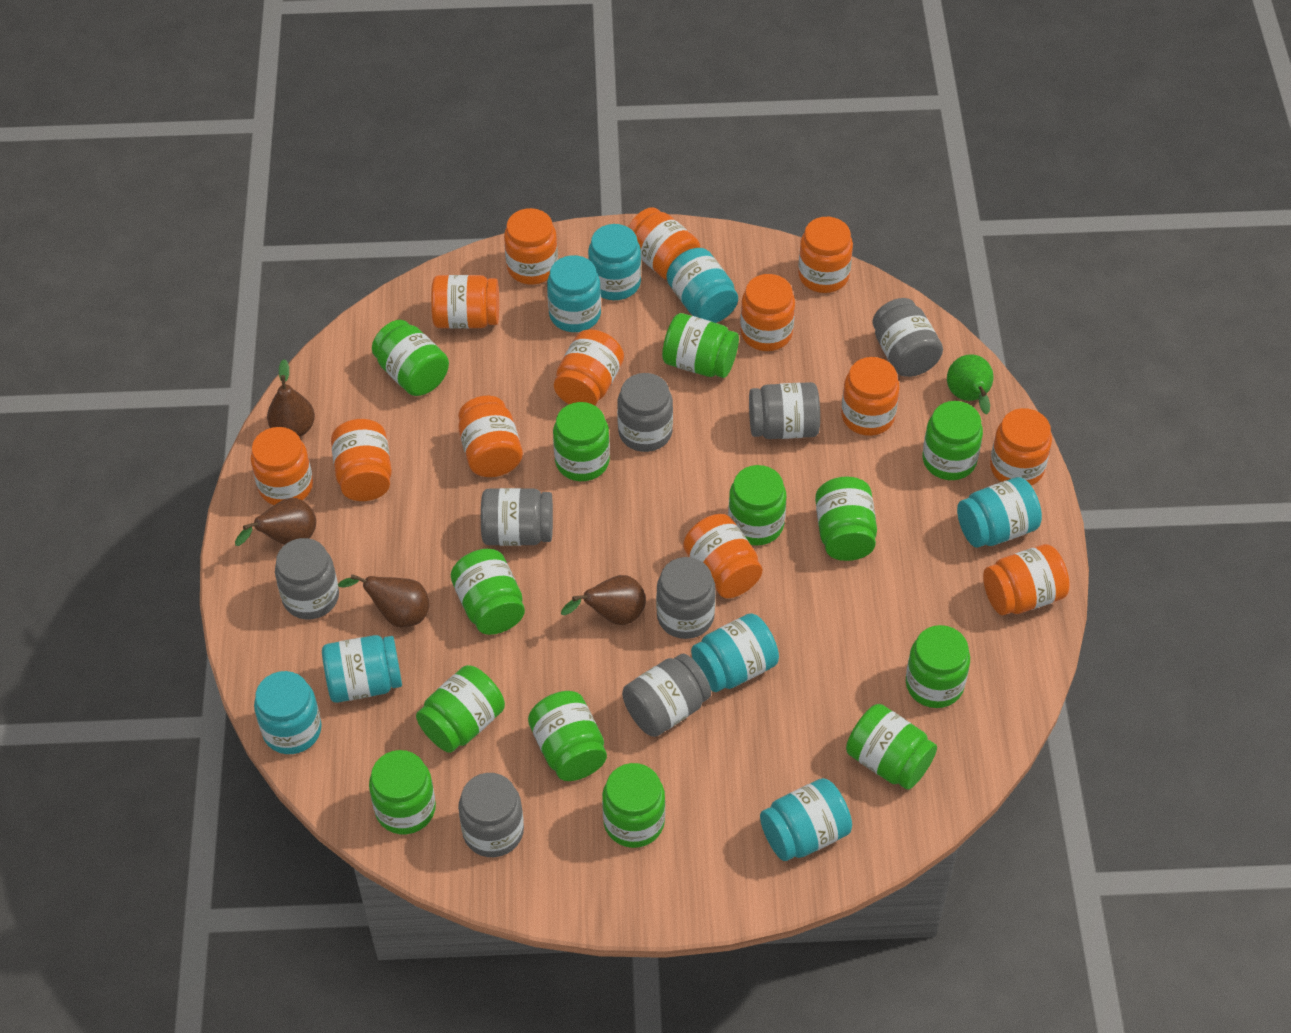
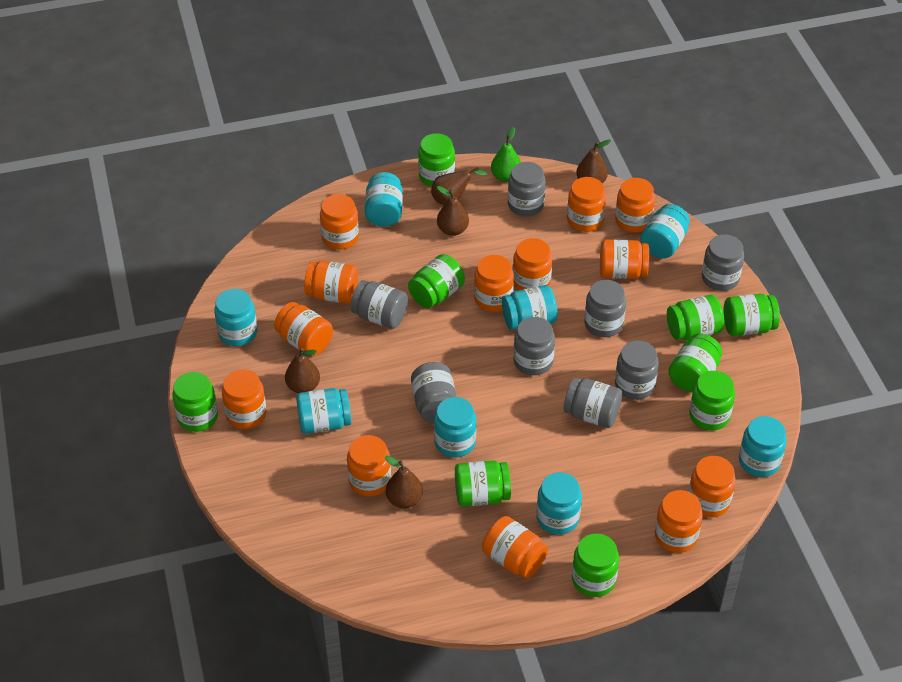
brown pear: 4 -> 5
green jar: 13 -> 9

